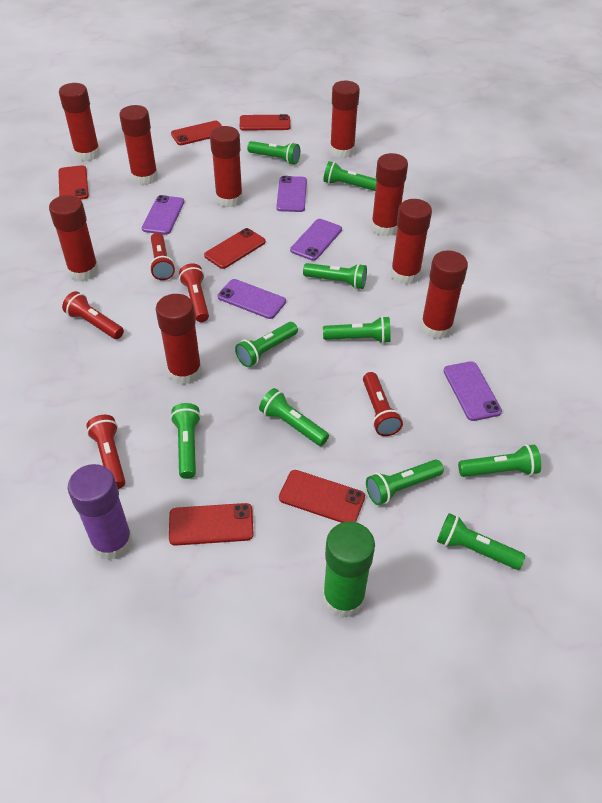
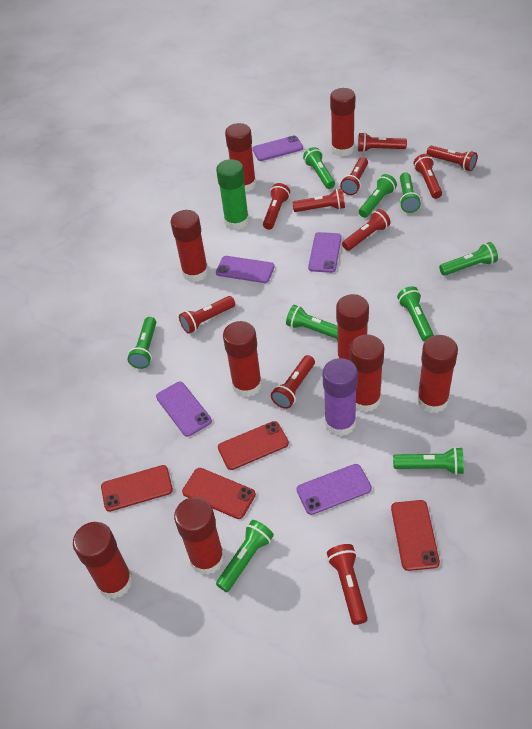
green flashlight: 10 -> 9
red flashlight: 5 -> 10
red phone: 6 -> 4

